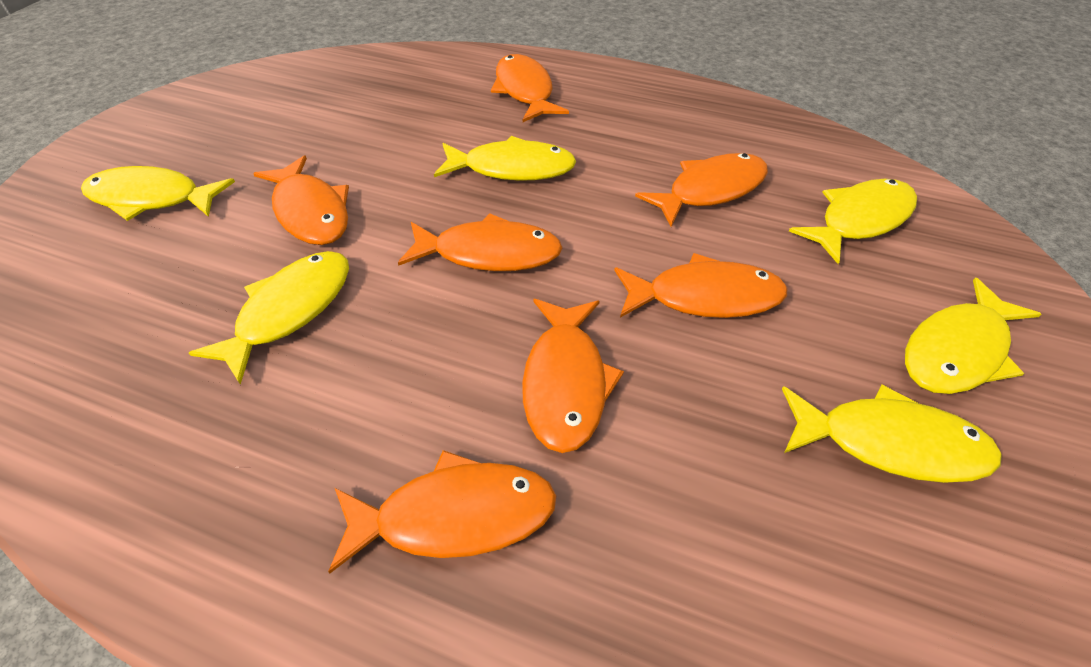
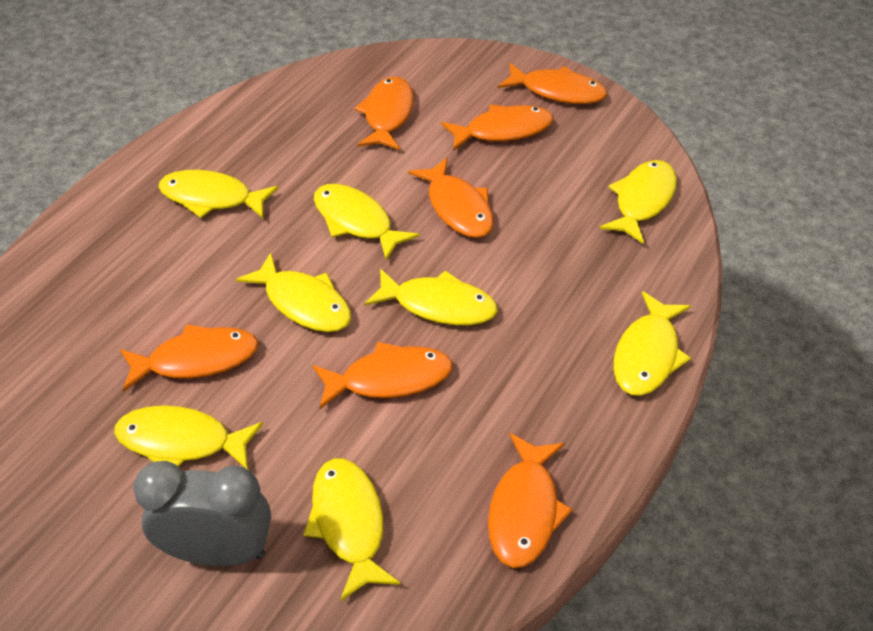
grey clock: 0 -> 1
yellow fish: 6 -> 8

